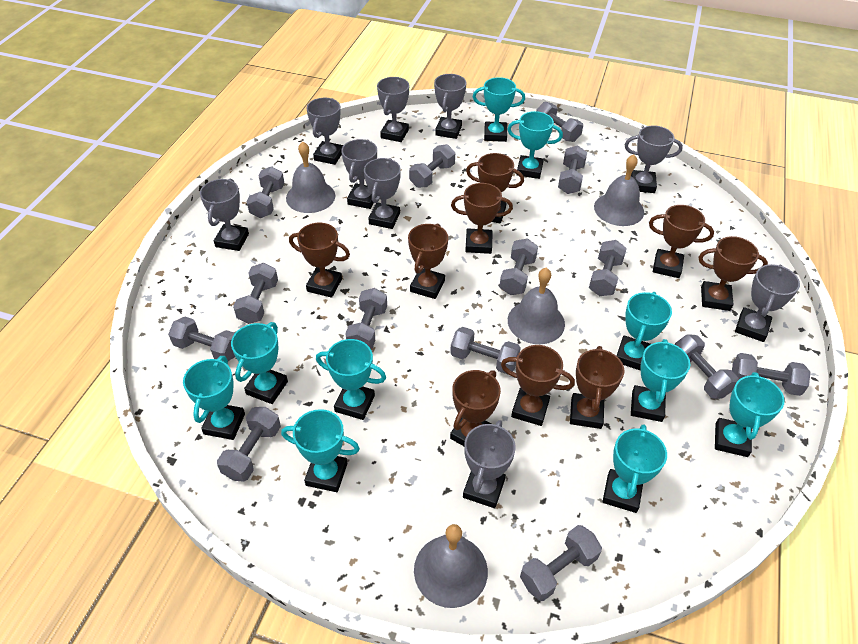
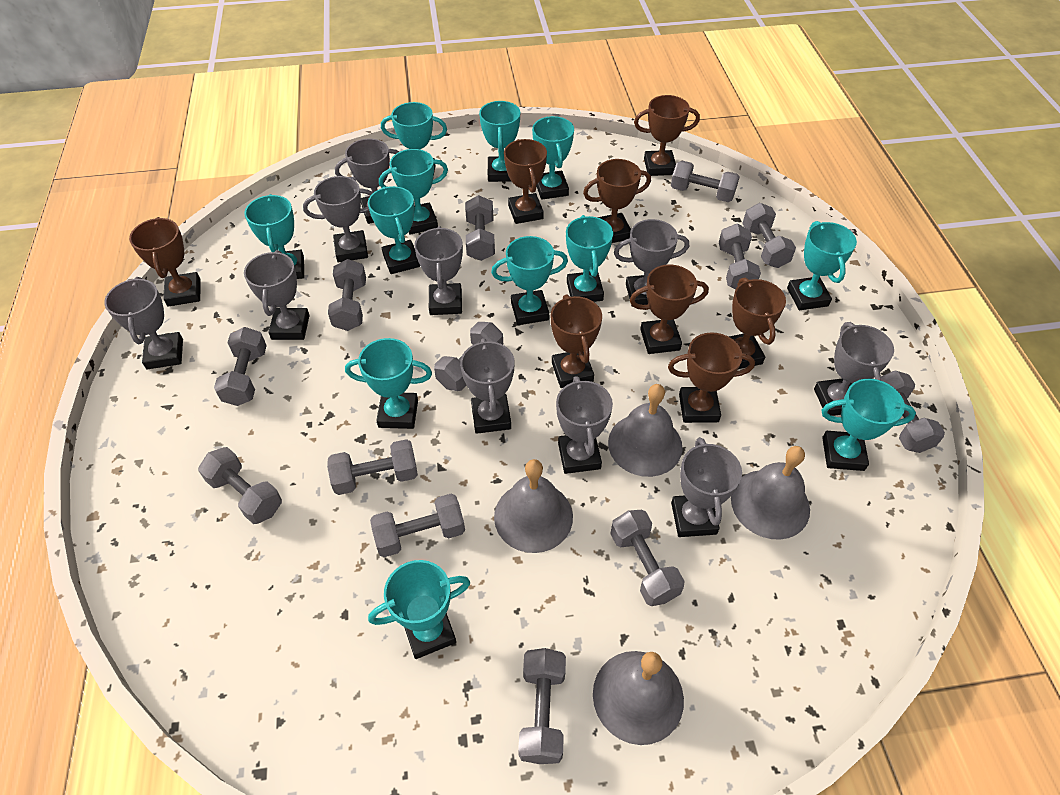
brown trophy: 9 -> 8
grey dumbbell: 14 -> 13
grey trophy: 9 -> 10
turquoise trophy: 10 -> 12

